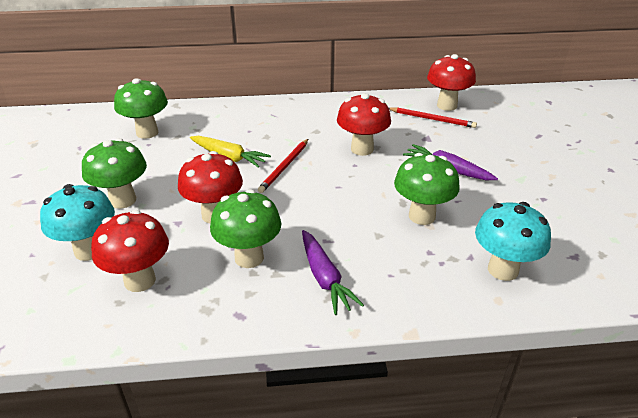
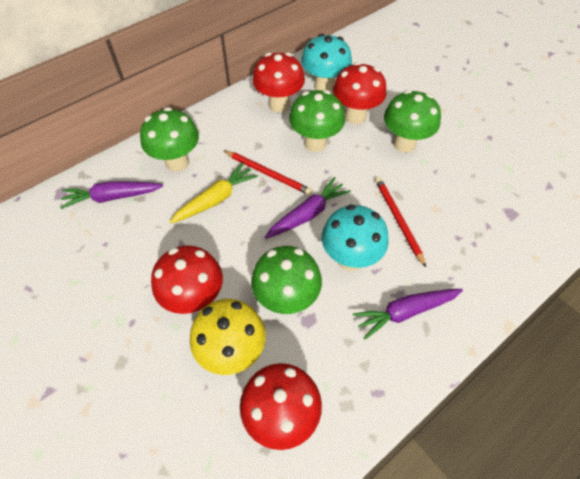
purple carrot: 2 -> 3
yellow mushroom: 0 -> 1

